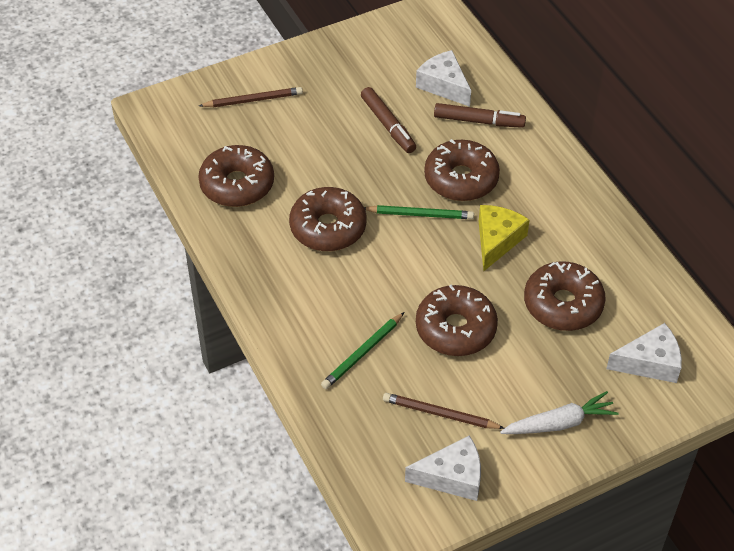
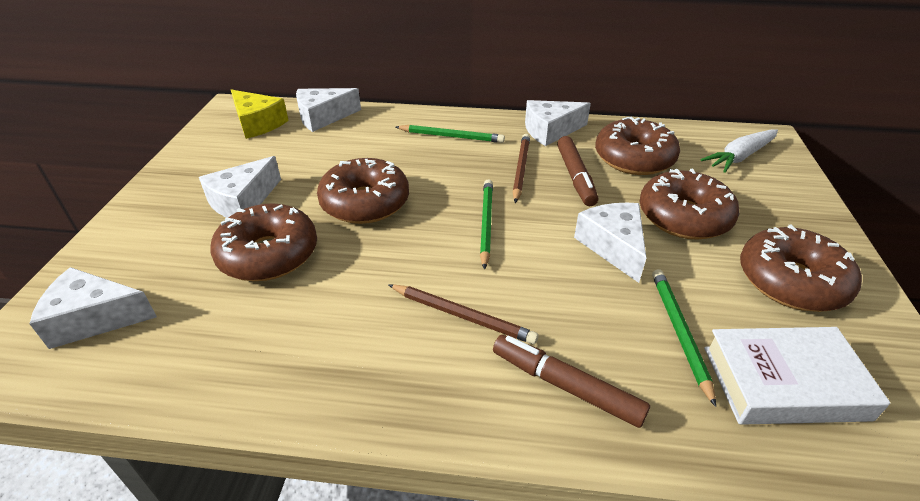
green pencil: 2 -> 3
white book: 0 -> 1
white cheese: 3 -> 5

